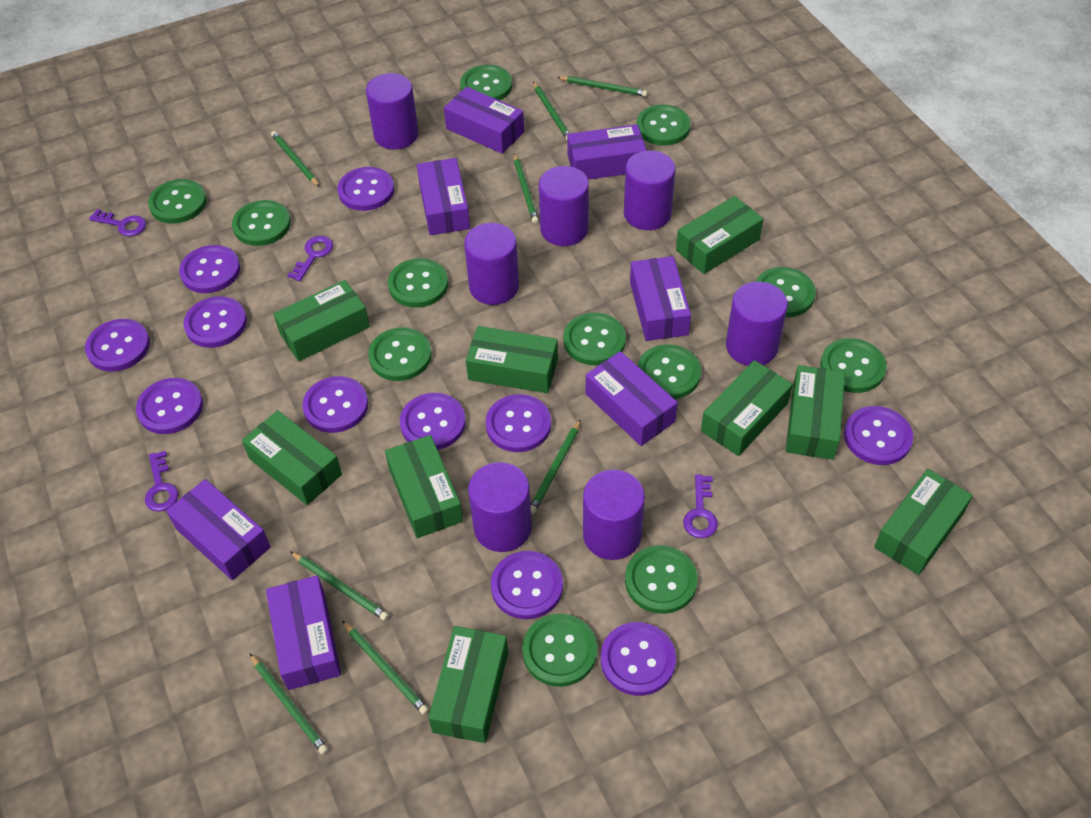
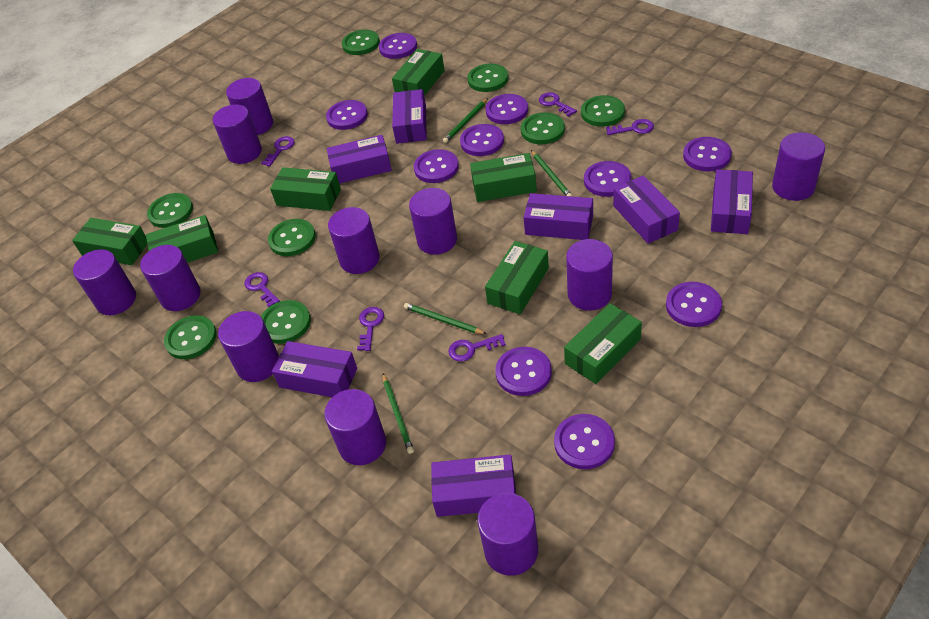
green box: 9 -> 7
green button: 12 -> 8
green pencil: 8 -> 4
purple button: 11 -> 10
purple cylinder: 7 -> 11
purple key: 4 -> 6

